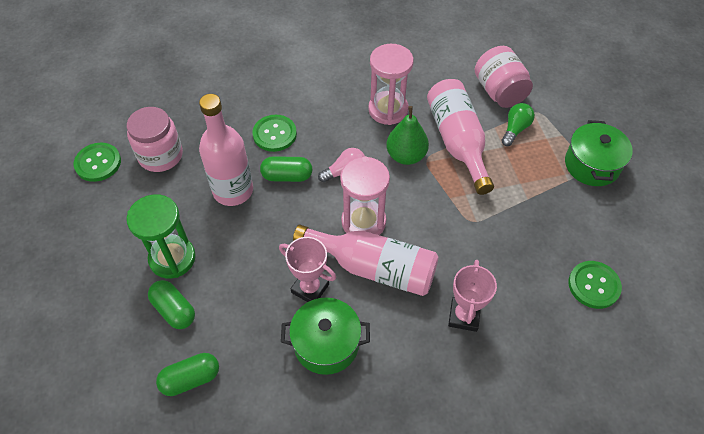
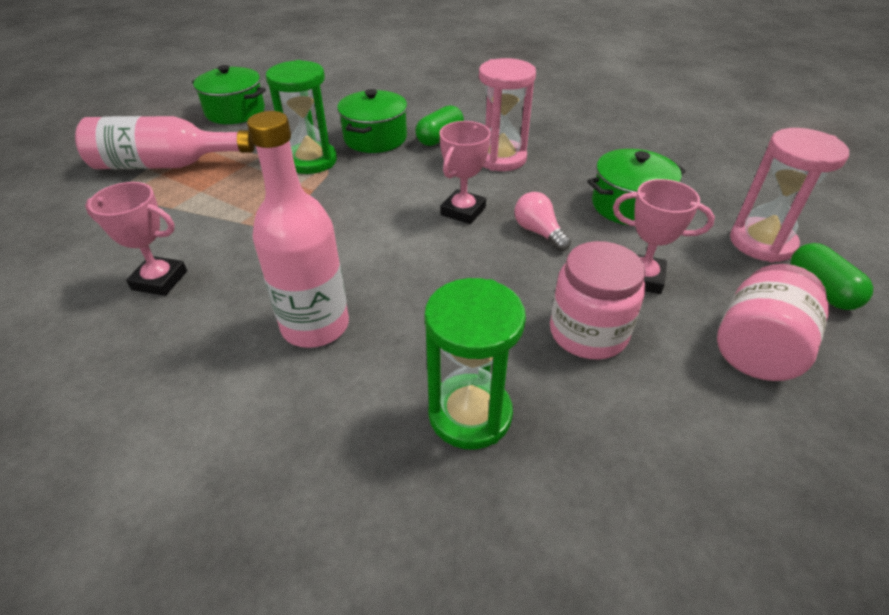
green button: 3 -> 0
green capsule: 3 -> 2
green hourglass: 1 -> 2
green light bulb: 1 -> 0
green pear: 1 -> 0
green pot: 2 -> 3
pink bottle: 3 -> 2
pink trophy: 2 -> 3

